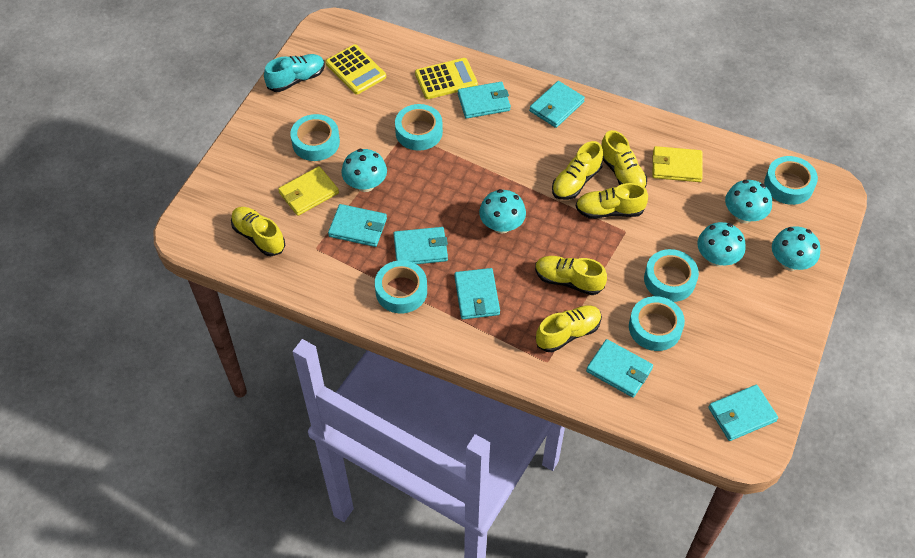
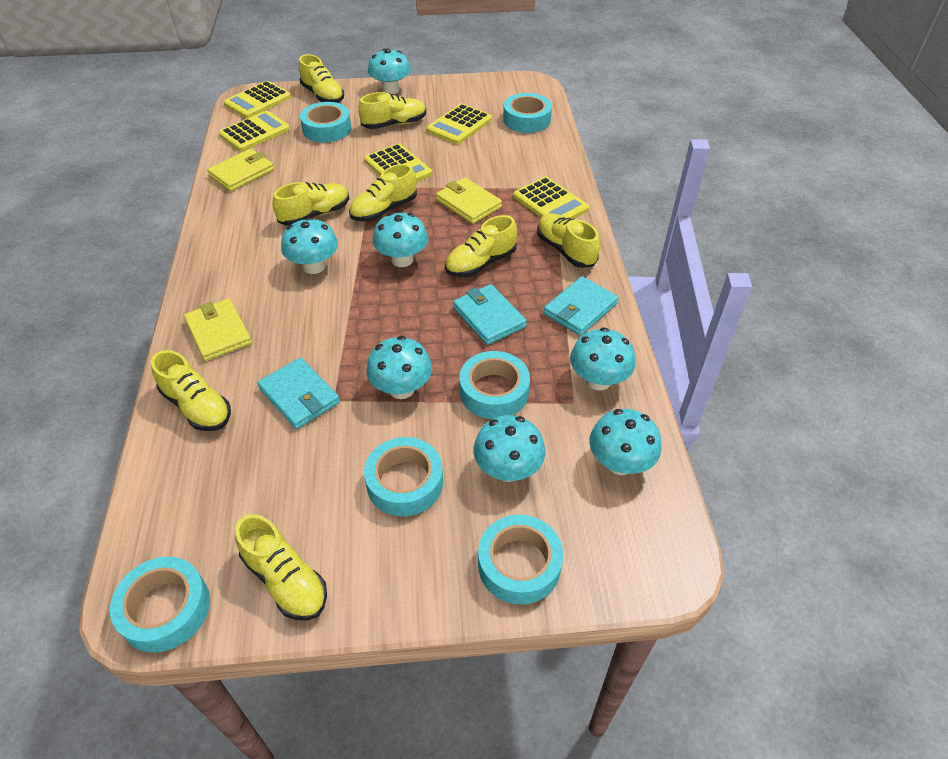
turquoise mushroom: 5 -> 7
turquoise shoe: 1 -> 0
turquoise wallet: 7 -> 3
yellow calculator: 2 -> 5
yellow shoe: 6 -> 8
yellow wallet: 2 -> 3

